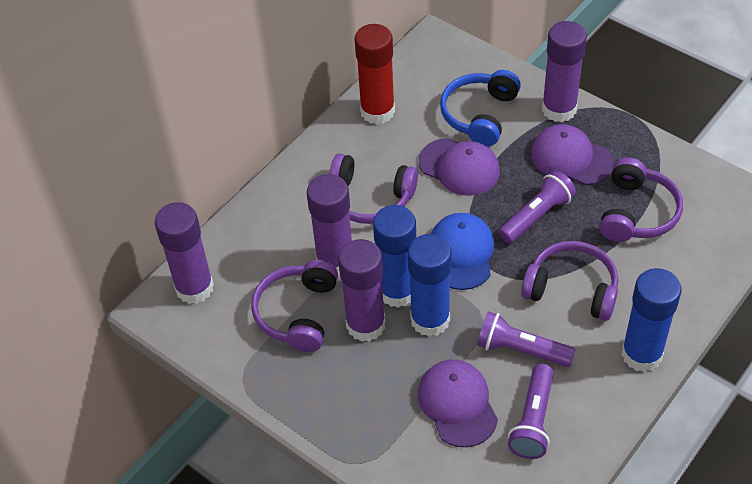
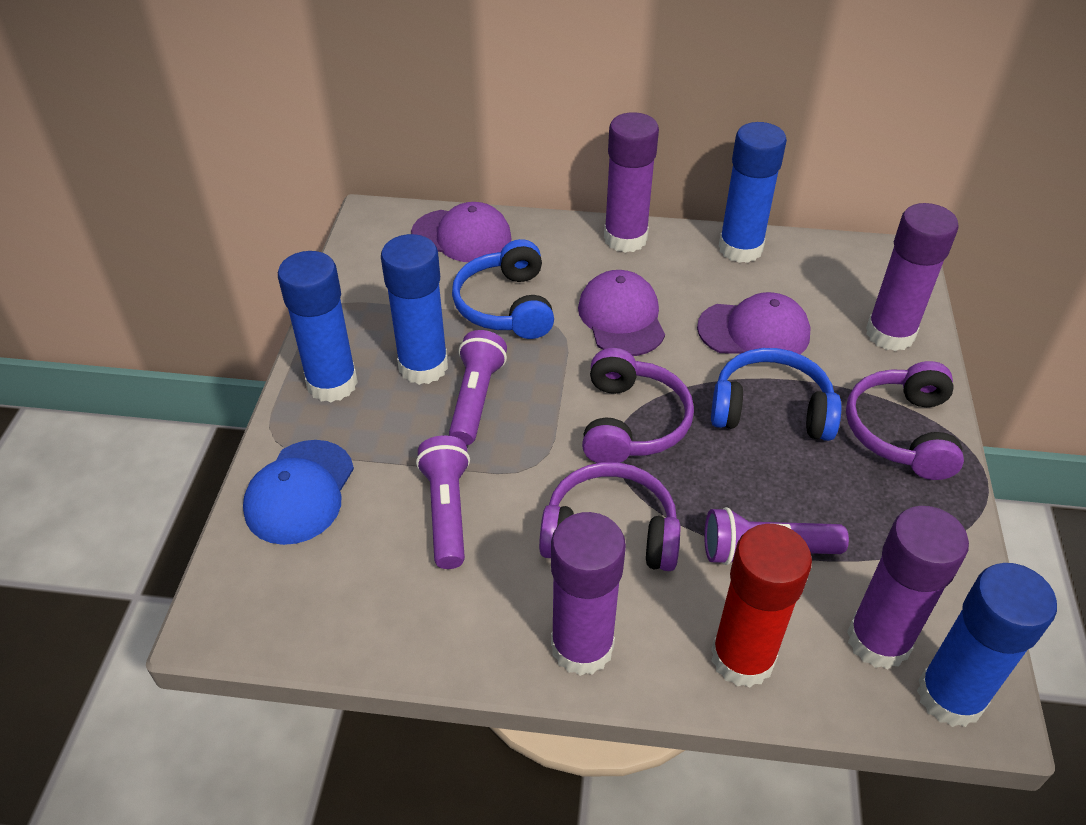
blue glue stick: 3 -> 4
blue headphones: 1 -> 2
purple headphones: 4 -> 3

